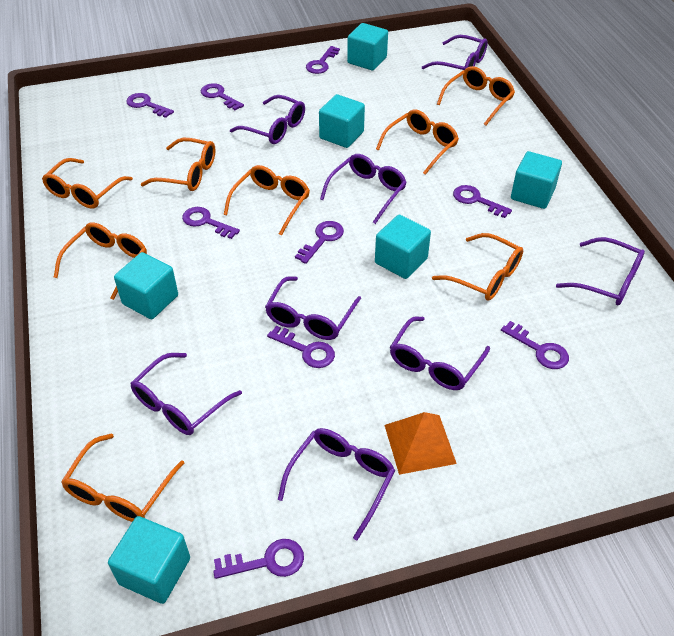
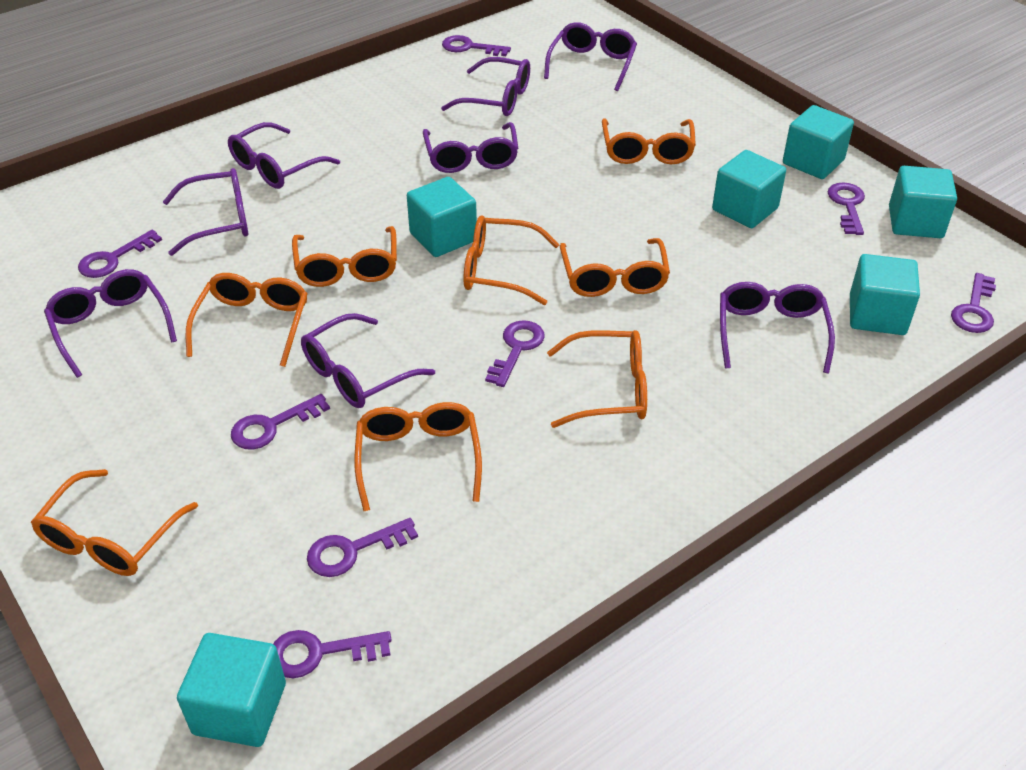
orange pyramid: 1 -> 0
purple key: 9 -> 8

